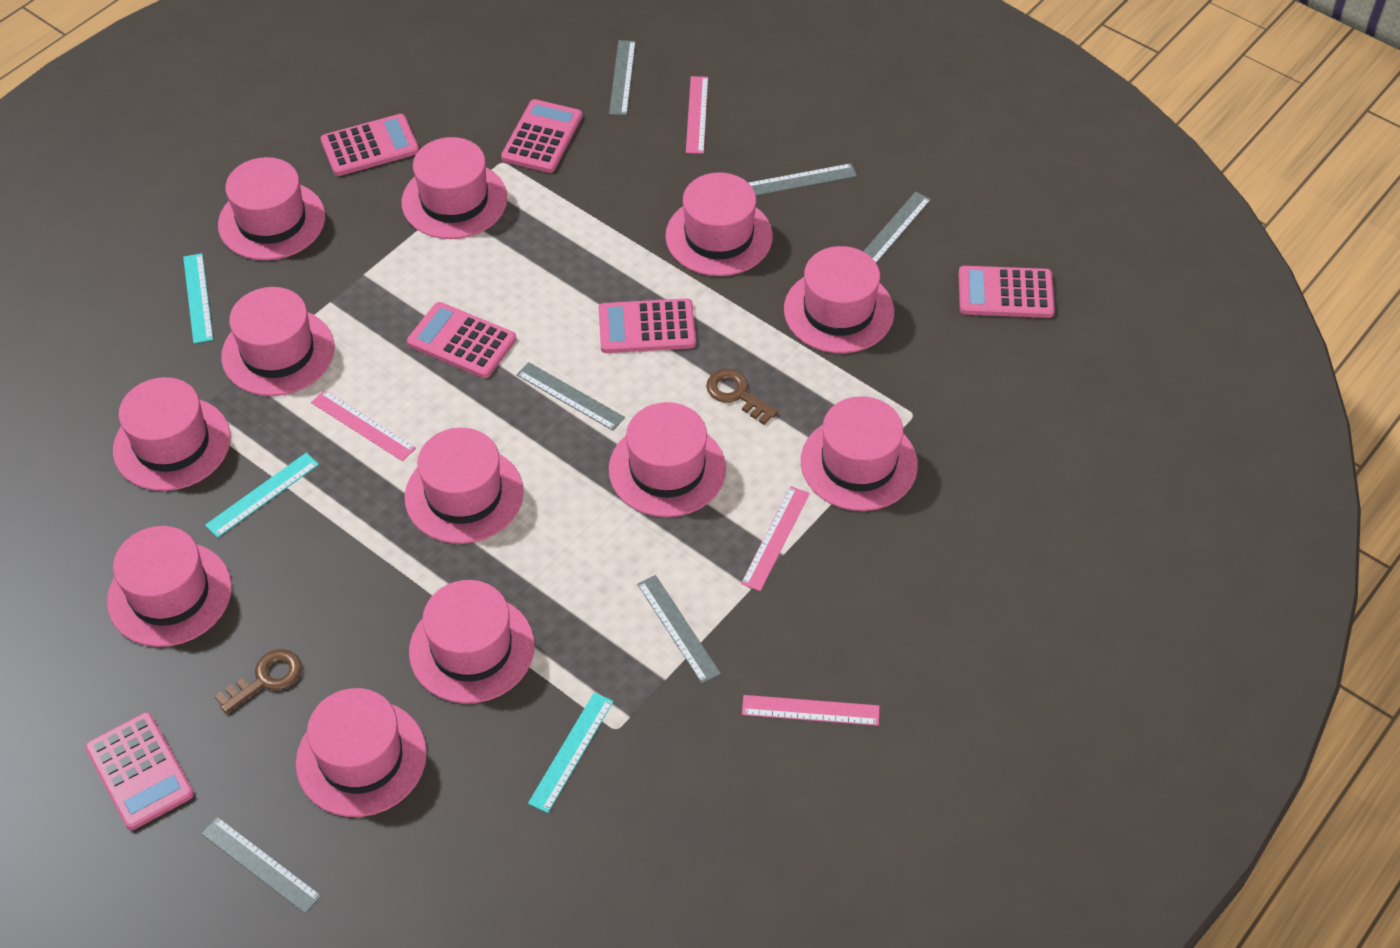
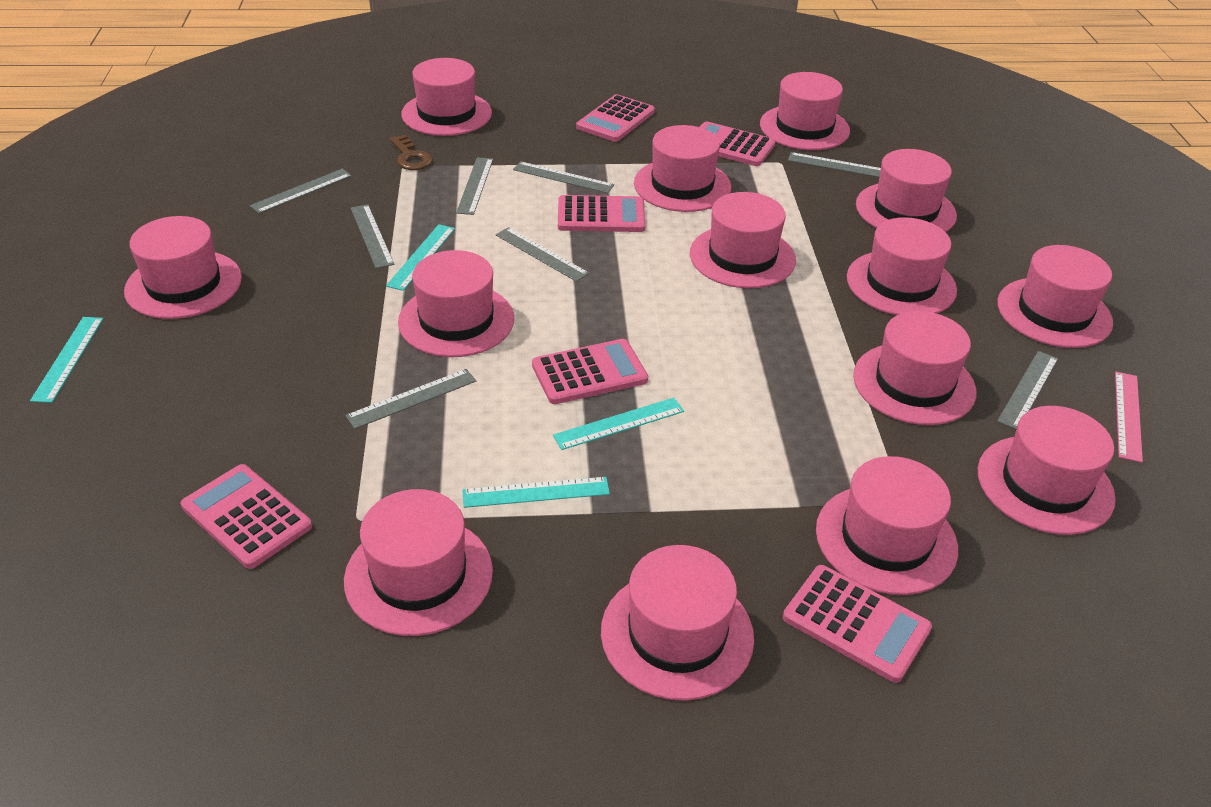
brown key: 2 -> 1
grey ruler: 6 -> 8
pink hat: 12 -> 14
pink ruler: 4 -> 1
turquoise ruler: 3 -> 4

